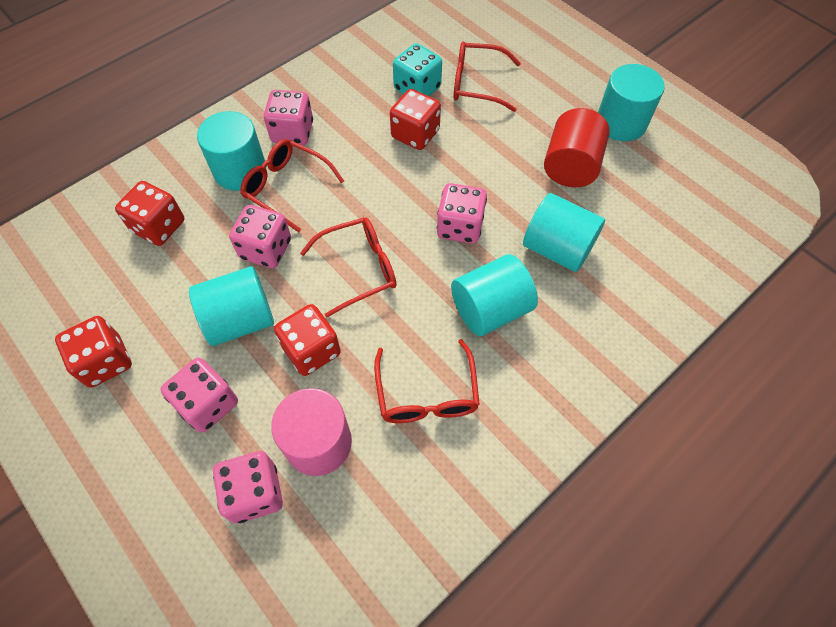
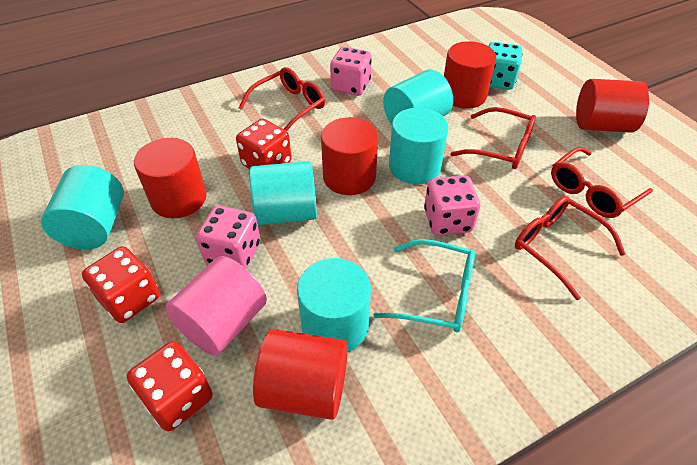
pink dice: 5 -> 3
red cylinder: 1 -> 5
red dice: 4 -> 3
turquoise glasses: 0 -> 1

